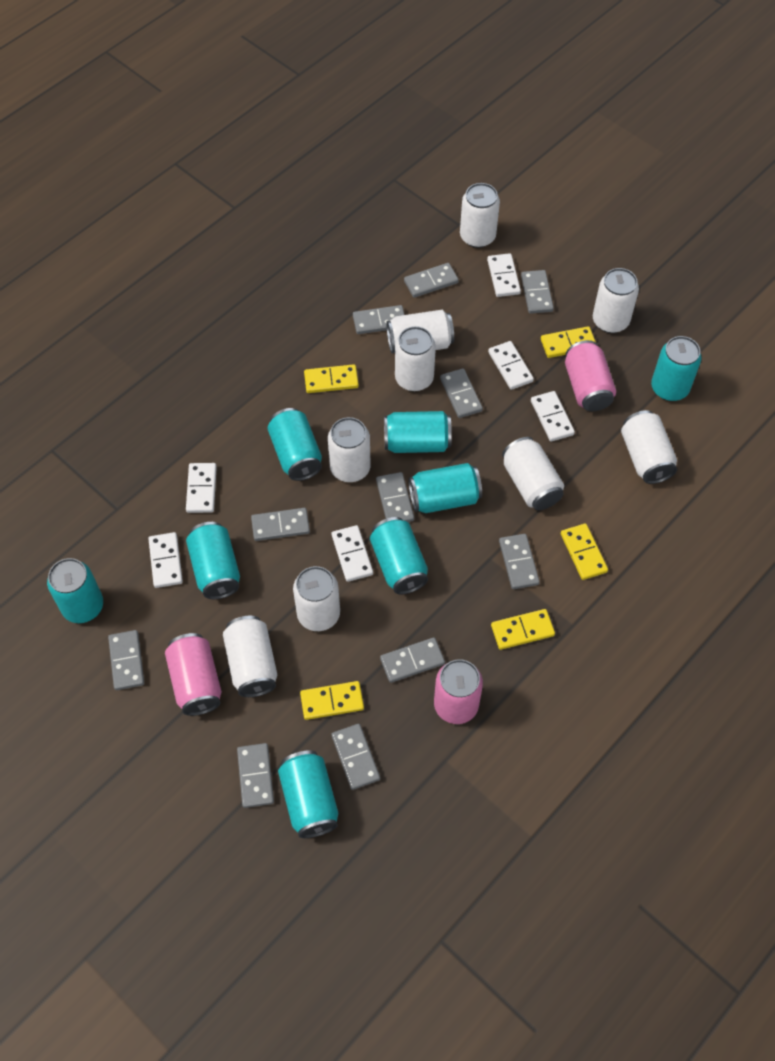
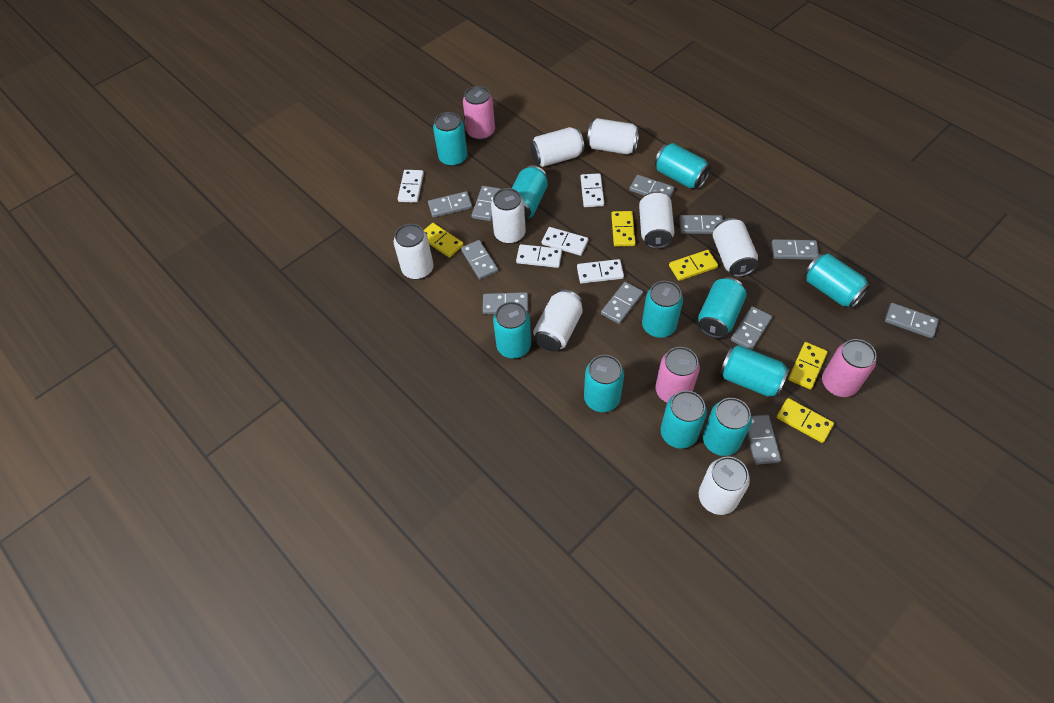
turquoise can: 8 -> 11
white can: 9 -> 8
white domino: 6 -> 5

